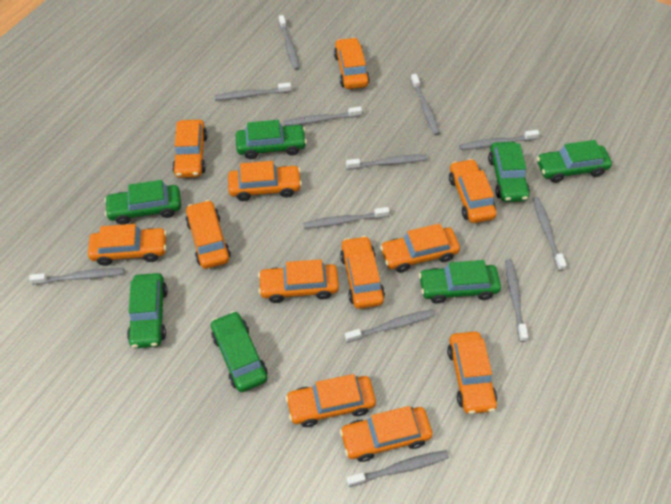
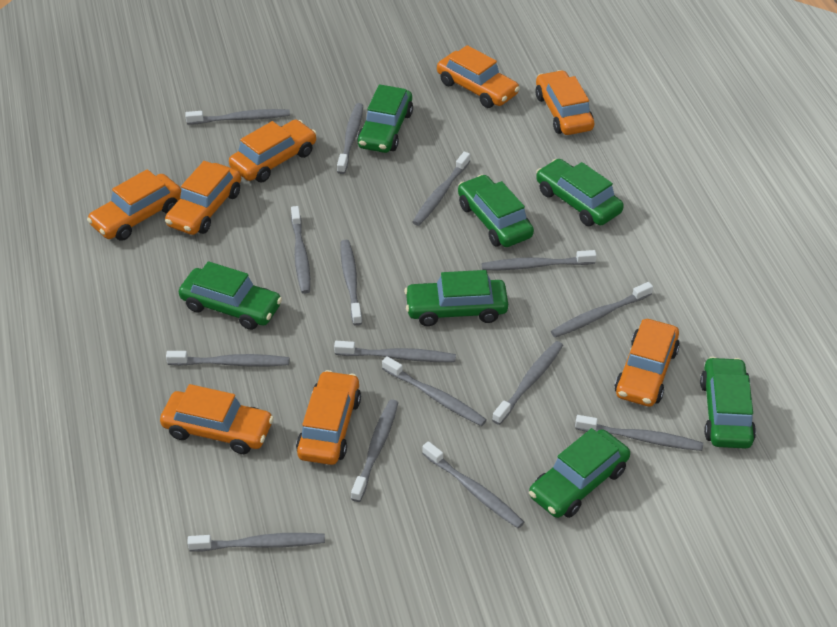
grey toothbrush: 12 -> 15
orange car: 12 -> 8

